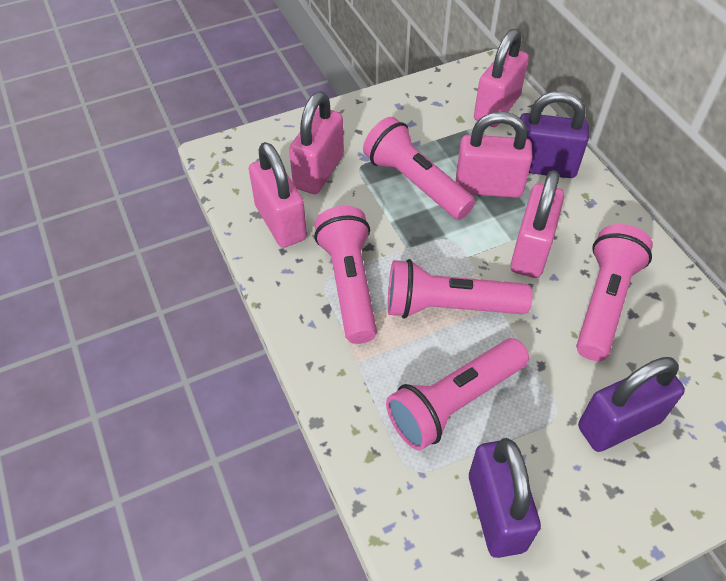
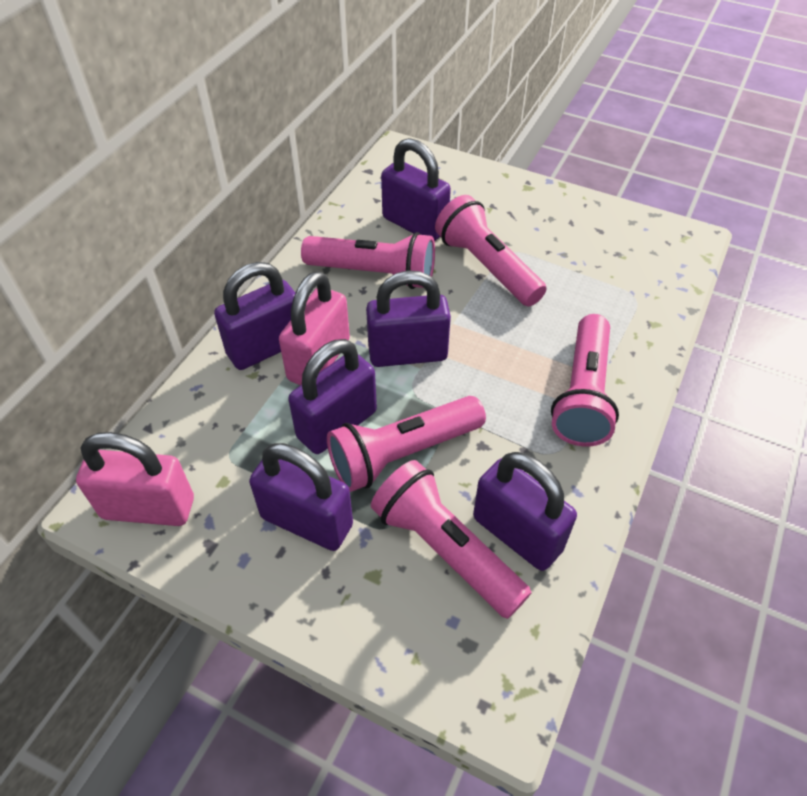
pink padlock: 5 -> 2
purple padlock: 3 -> 6

